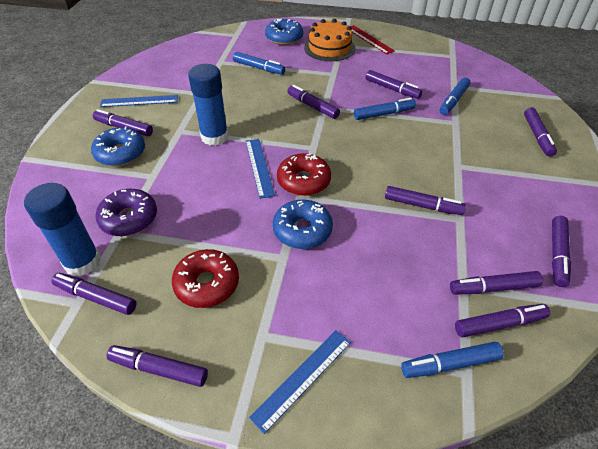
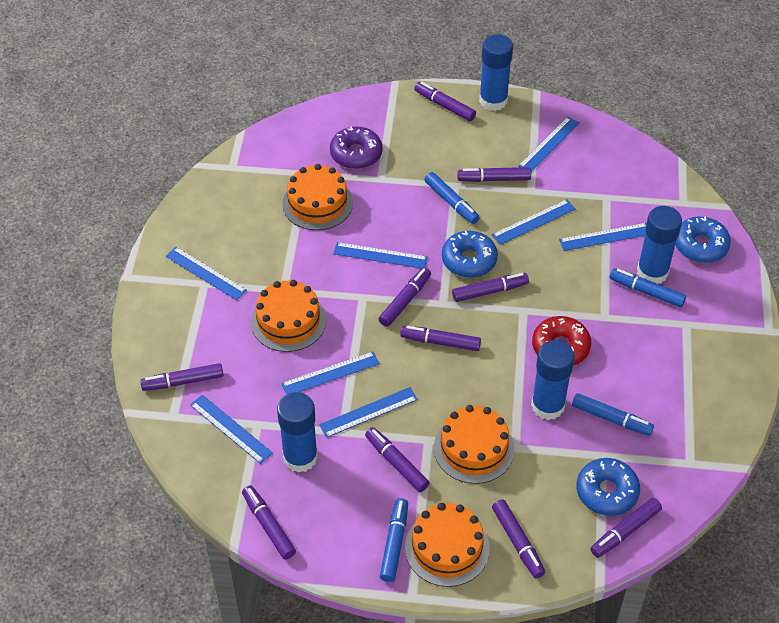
blue glue stick: 2 -> 4
blue ruler: 3 -> 8
orange cake: 1 -> 4
red donut: 2 -> 1
red ruler: 1 -> 0

